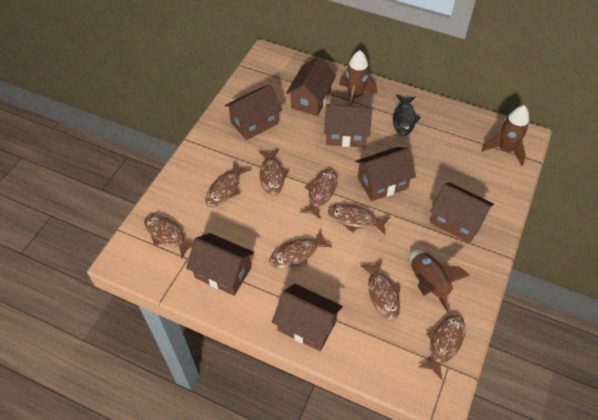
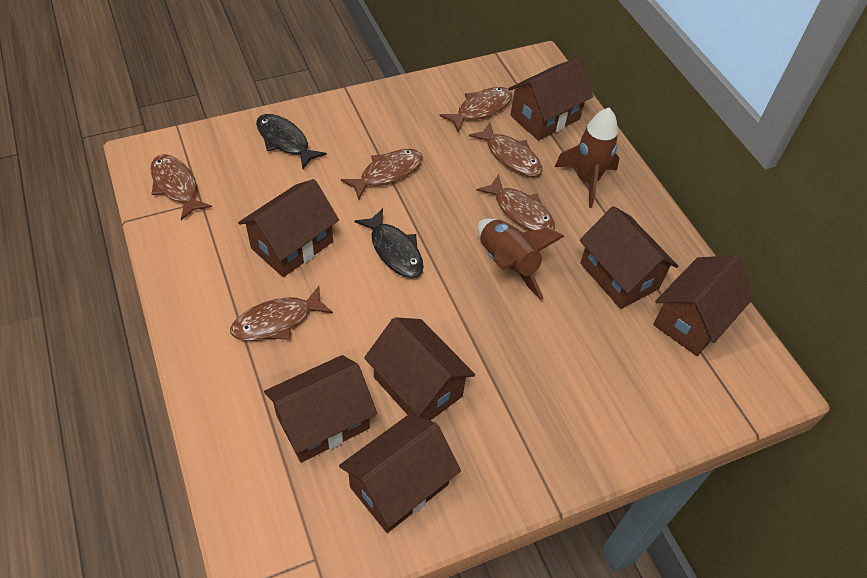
black fish: 1 -> 2
brown fish: 8 -> 6
brown rocket: 3 -> 2

